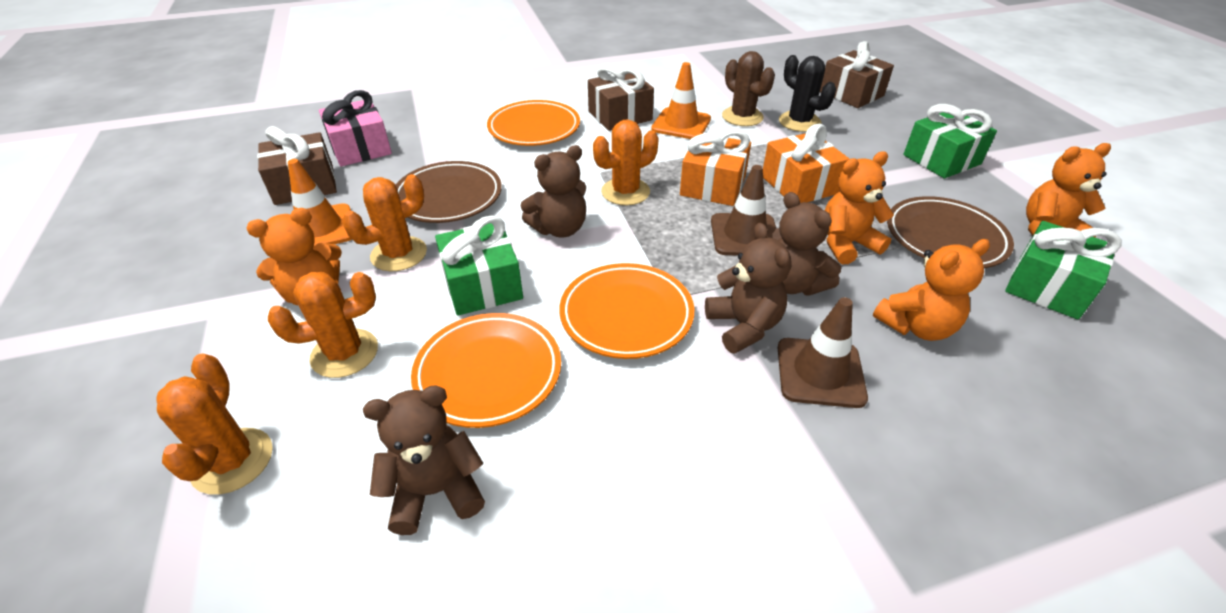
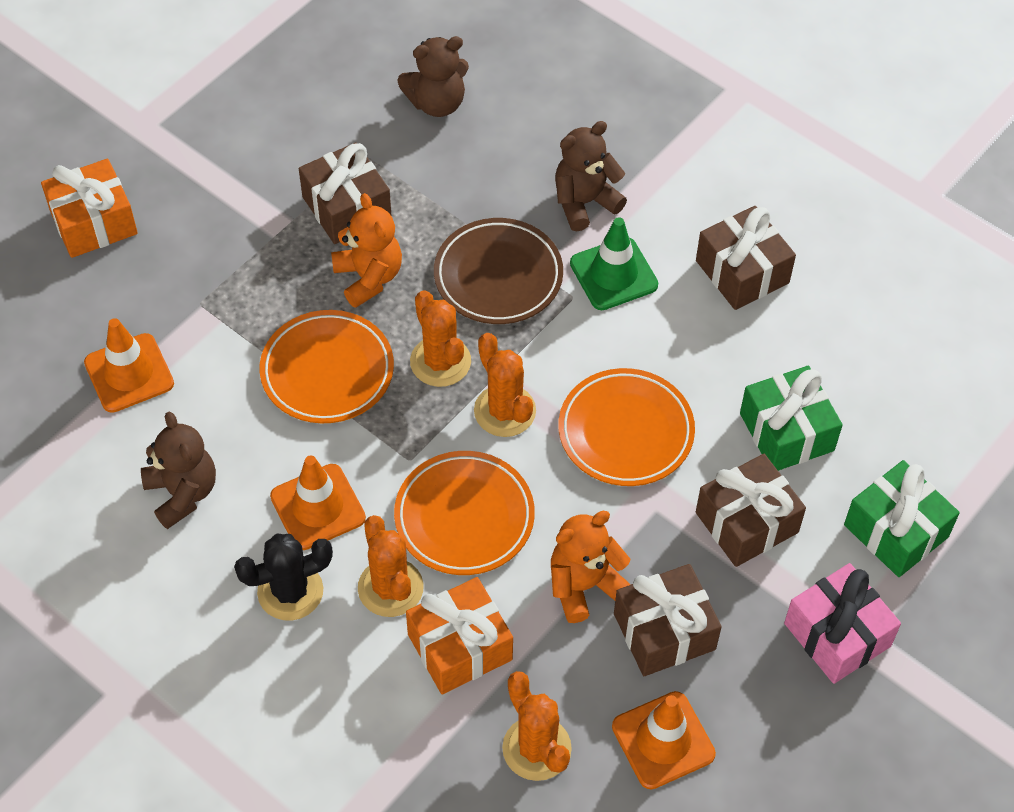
brown cactus: 1 -> 0
brown gift: 3 -> 4
brown plate: 2 -> 1
brown teddy bear: 4 -> 3
brown traffic cone: 2 -> 0
green gift: 3 -> 2
green traffic cone: 0 -> 1
orange teddy bear: 4 -> 2
orange traffic cone: 2 -> 3

